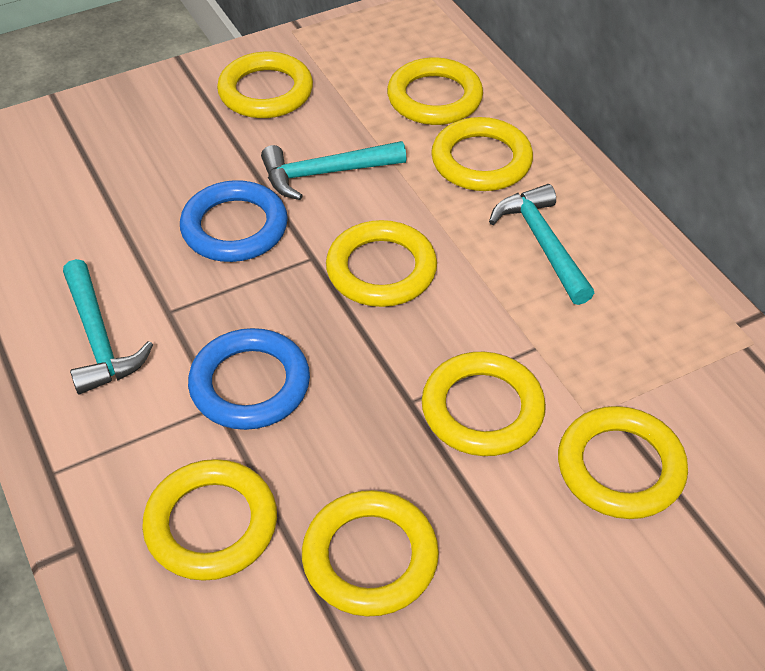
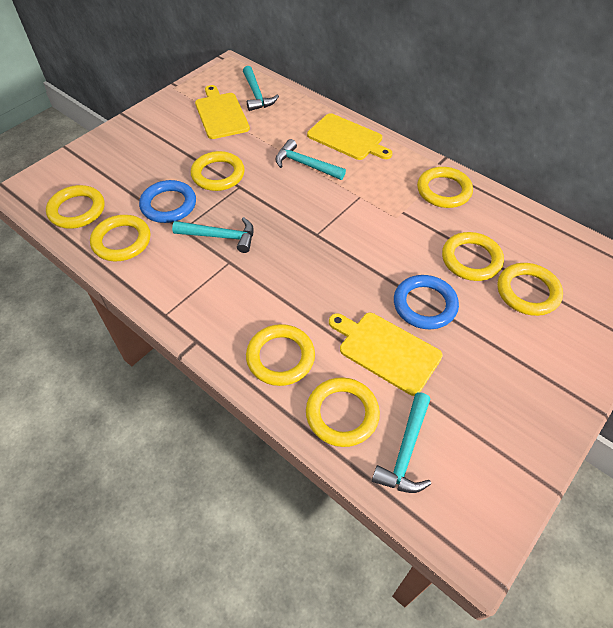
turquoise hammer: 3 -> 4
yellow cutting board: 0 -> 3

